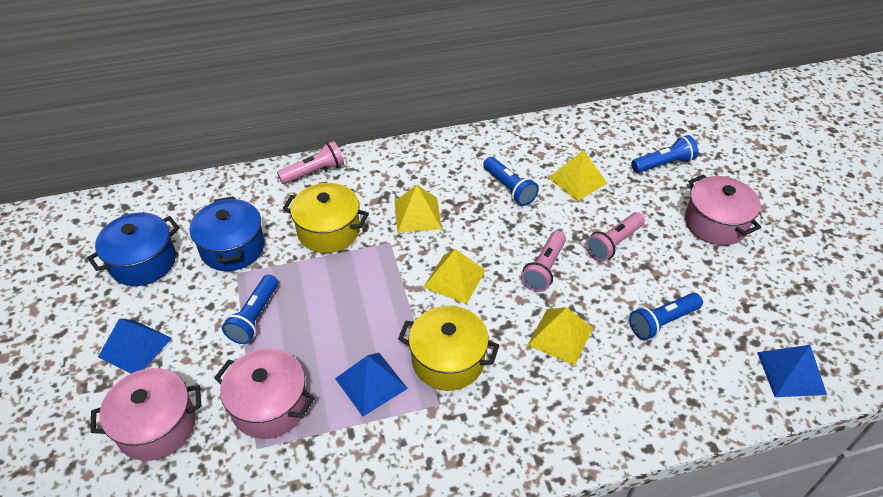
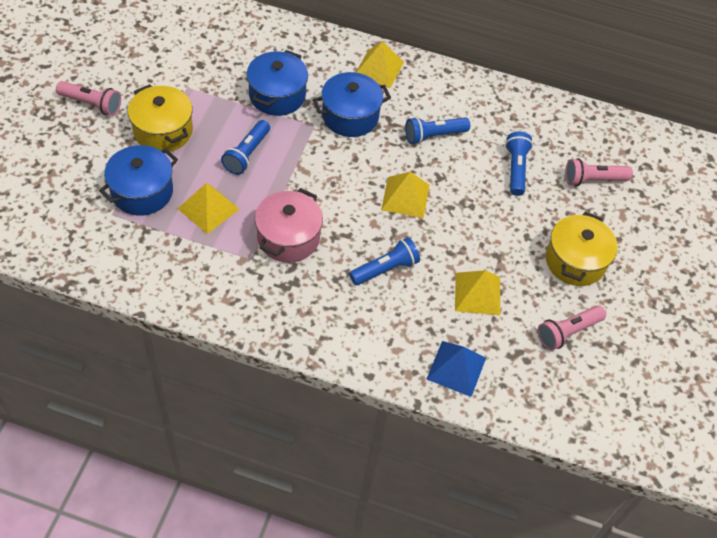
blue pot: 2 -> 3
blue pyramid: 3 -> 1
pink pot: 3 -> 1

